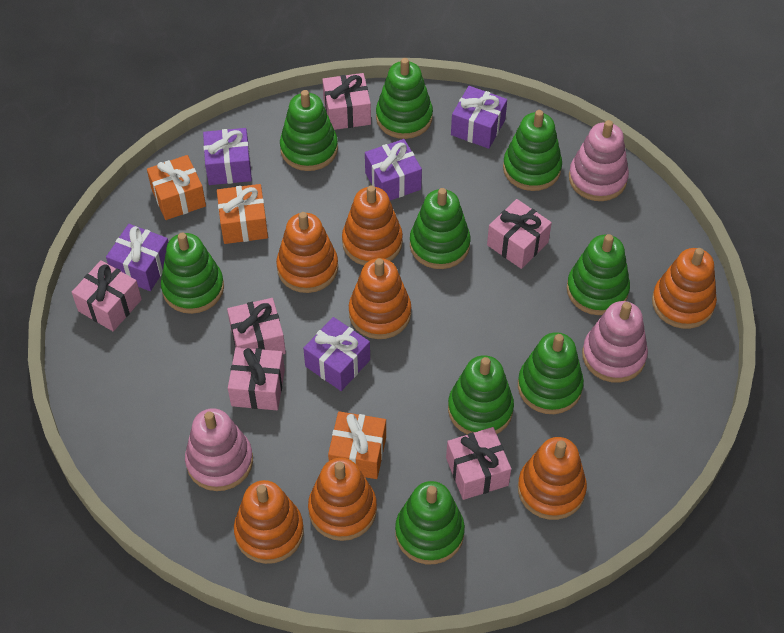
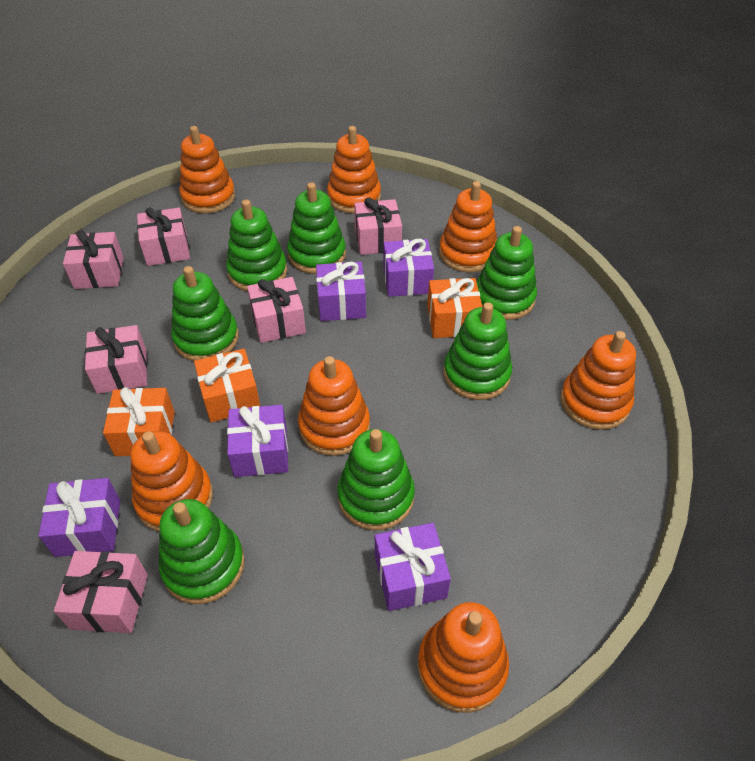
green stacking toy: 9 -> 7
pink stacking toy: 3 -> 0

